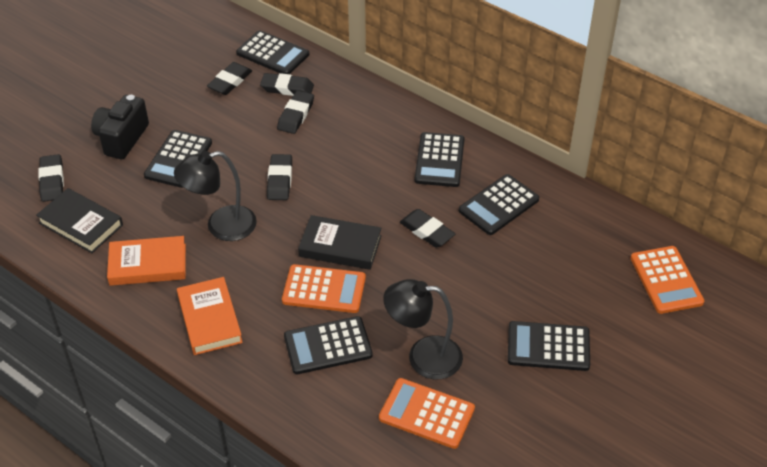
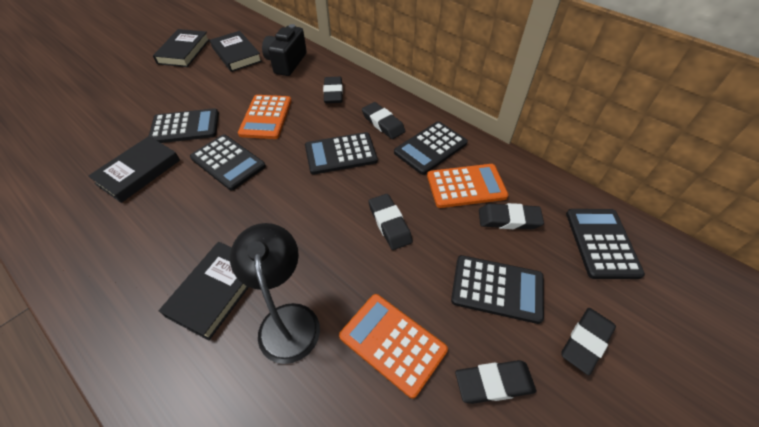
black book: 2 -> 4
black lamp: 2 -> 1
orange book: 2 -> 0

